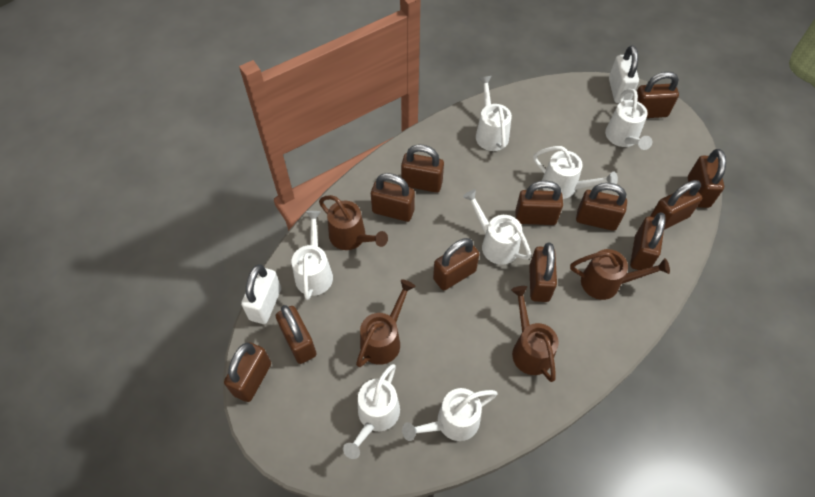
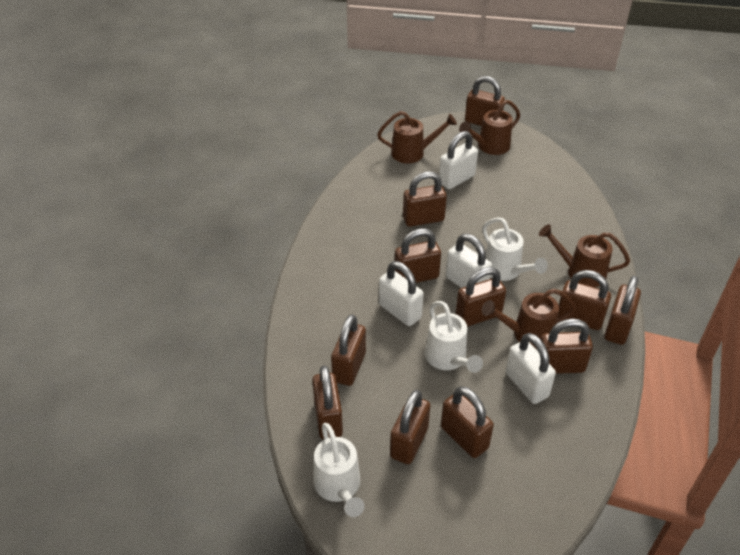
brown padlock: 12 -> 11
white padlock: 2 -> 4
white watering can: 7 -> 3

